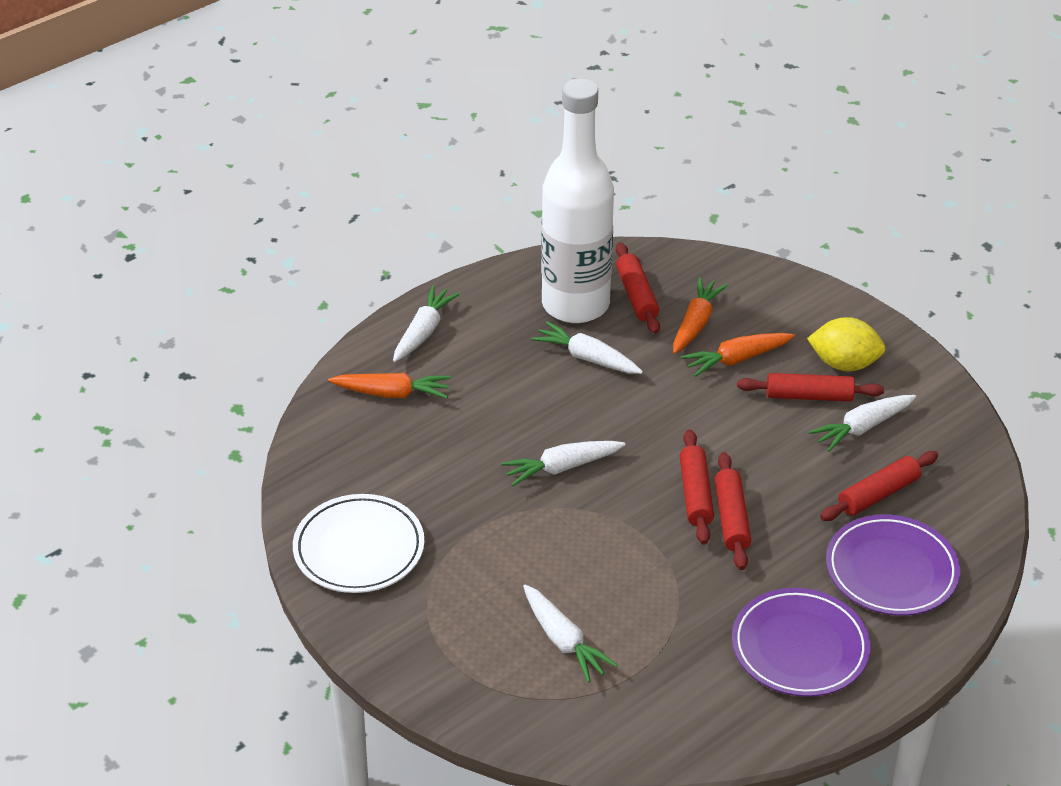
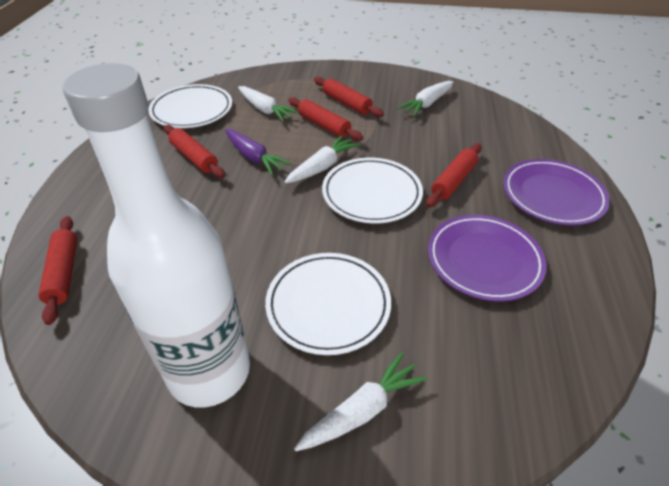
orange carrot: 3 -> 0
purple carrot: 0 -> 1
white carrot: 5 -> 4
white plate: 1 -> 3
yellow lemon: 1 -> 0

